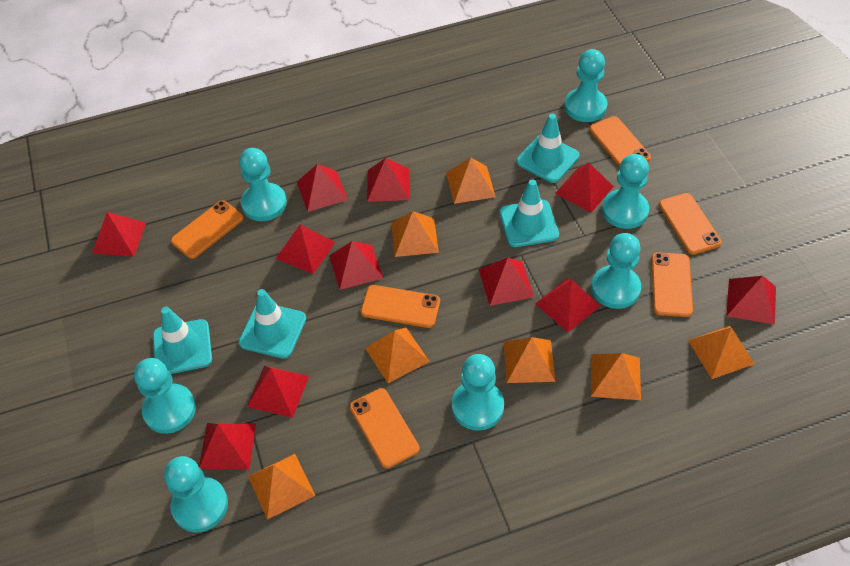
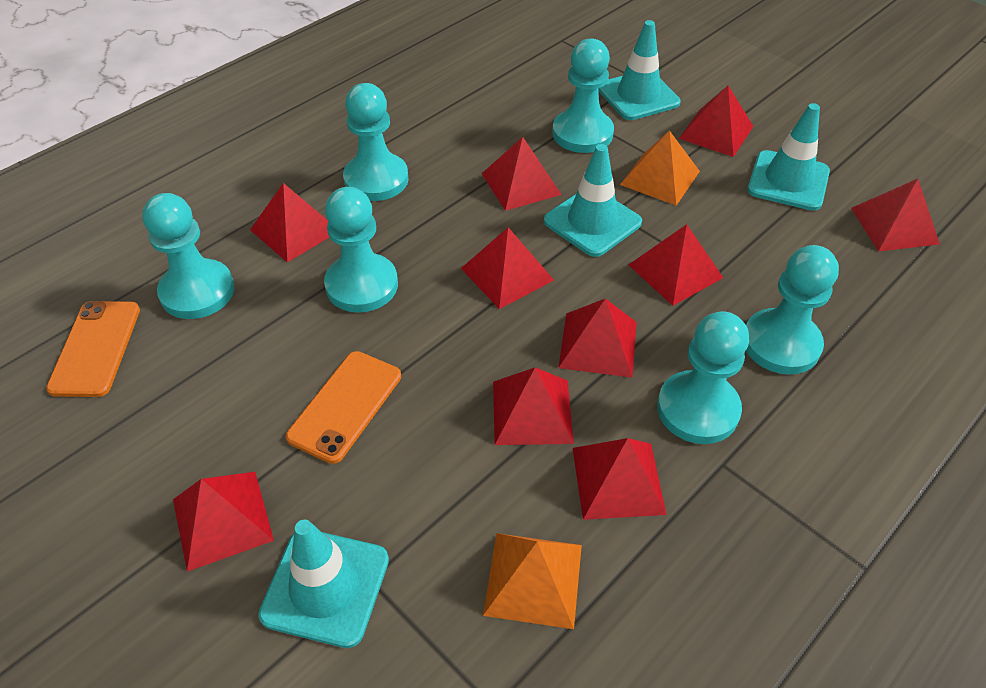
orange phone: 6 -> 2
orange pyramid: 7 -> 2
red pyramid: 11 -> 10
turquoise pawn: 7 -> 6

